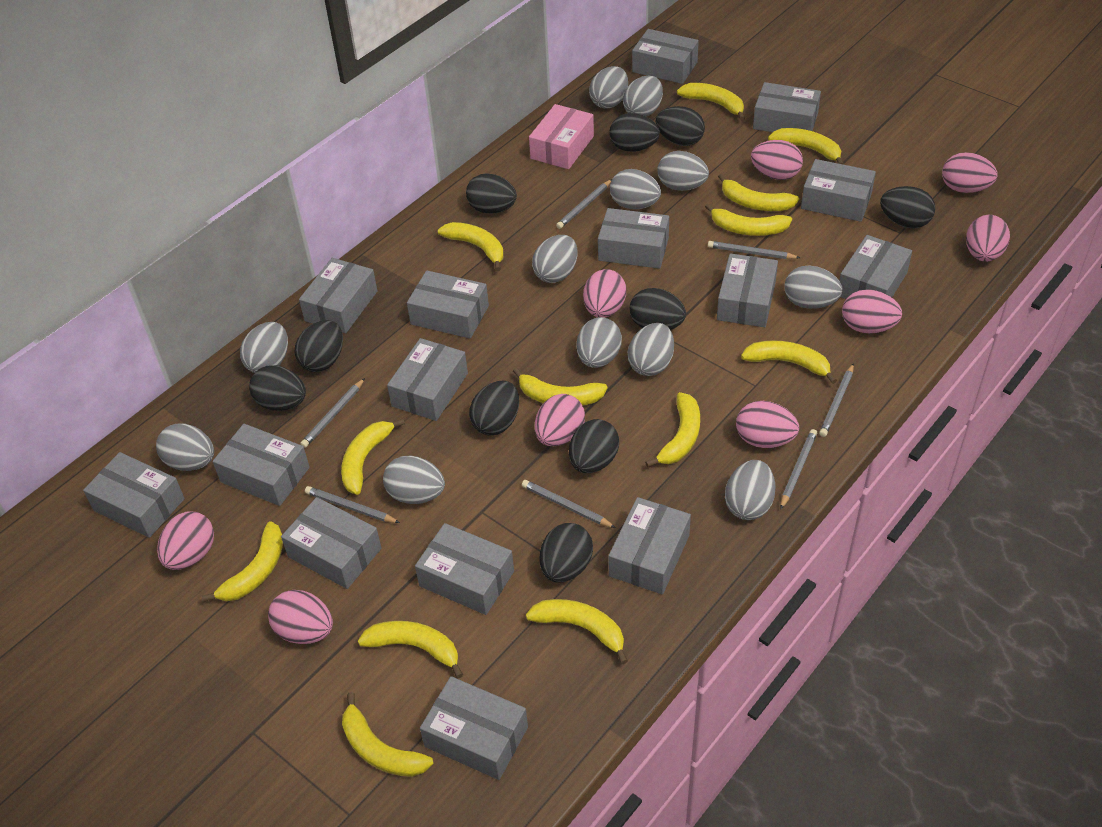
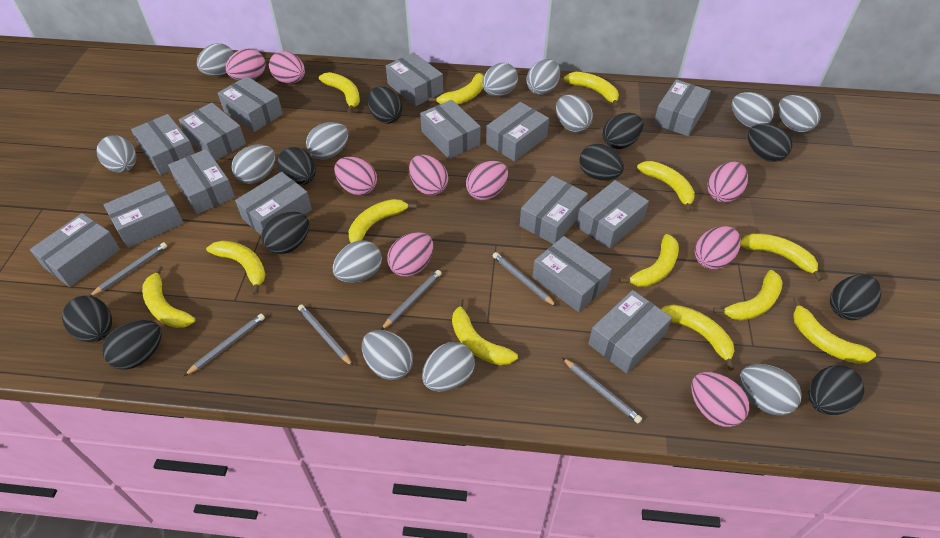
grey egg: 12 -> 13
grey pencil: 7 -> 6
pink box: 1 -> 0

